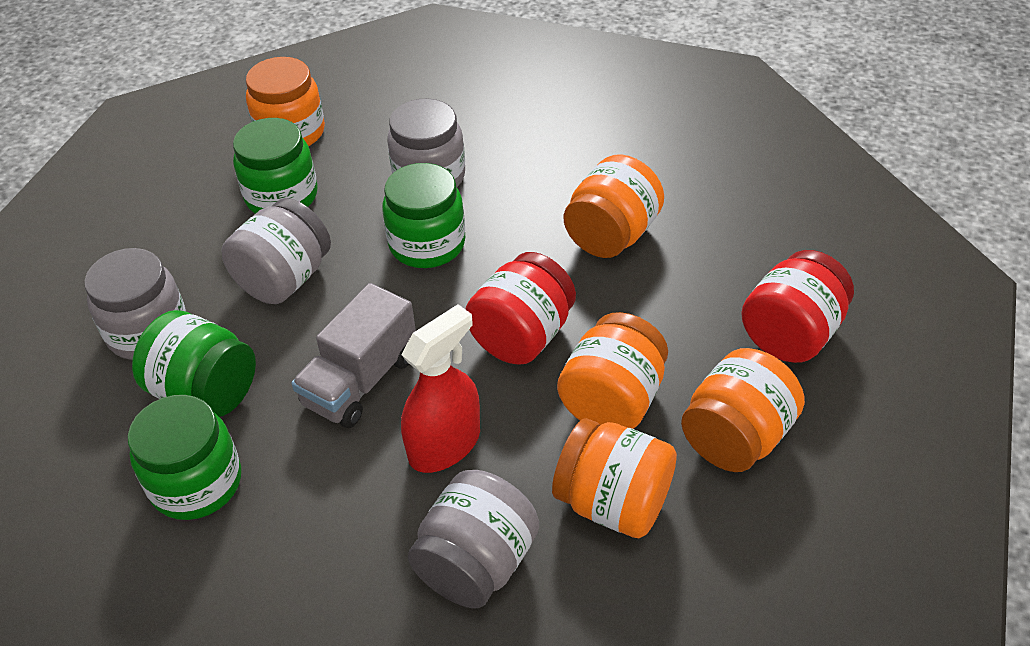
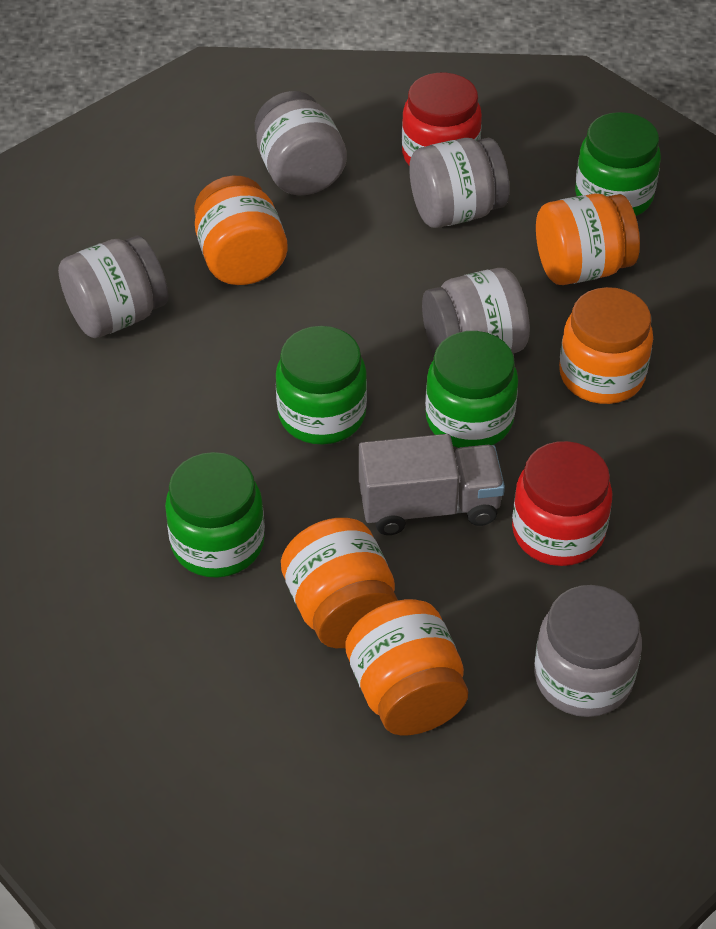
grey jar: 4 -> 5
red spray bottle: 1 -> 0

